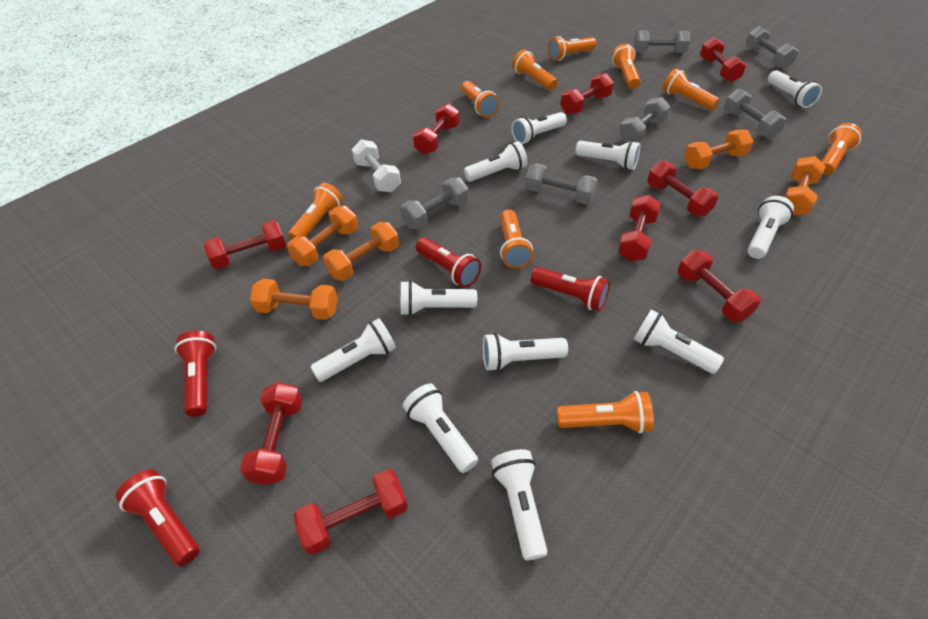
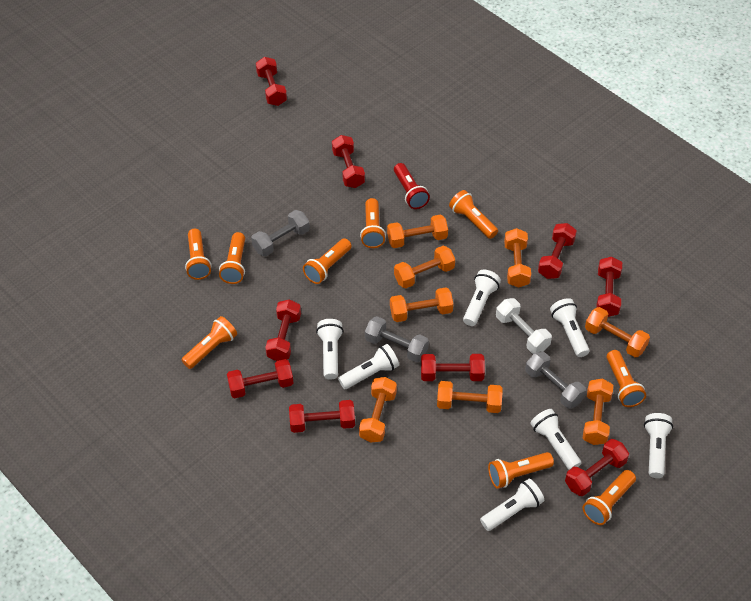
grey dumbbell: 6 -> 3
orange dumbbell: 5 -> 8
red flashlight: 4 -> 1
white flashlight: 11 -> 7

